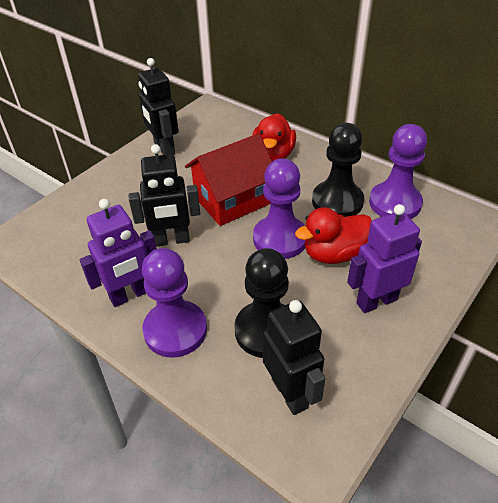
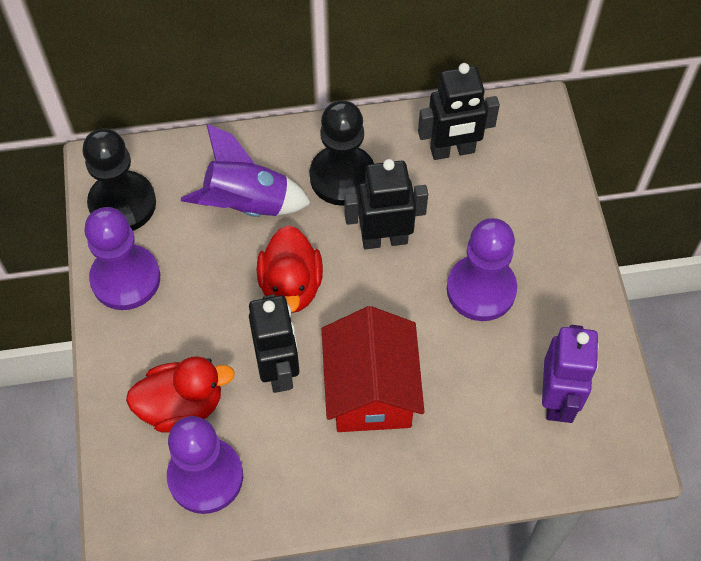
purple robot: 2 -> 1
purple rocket: 0 -> 1

